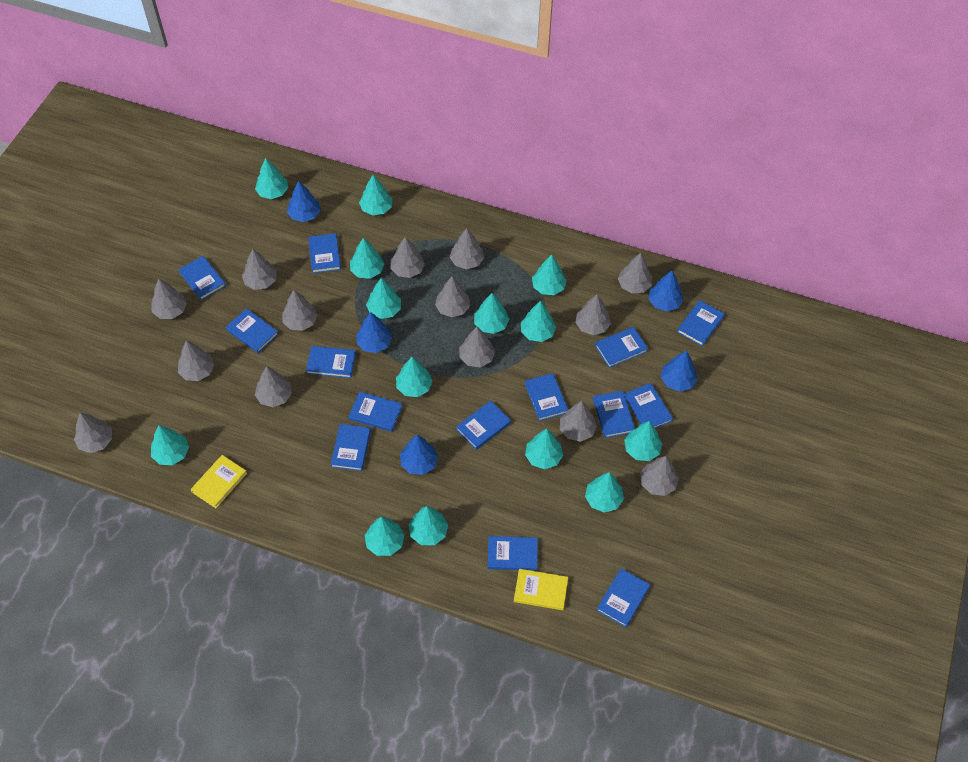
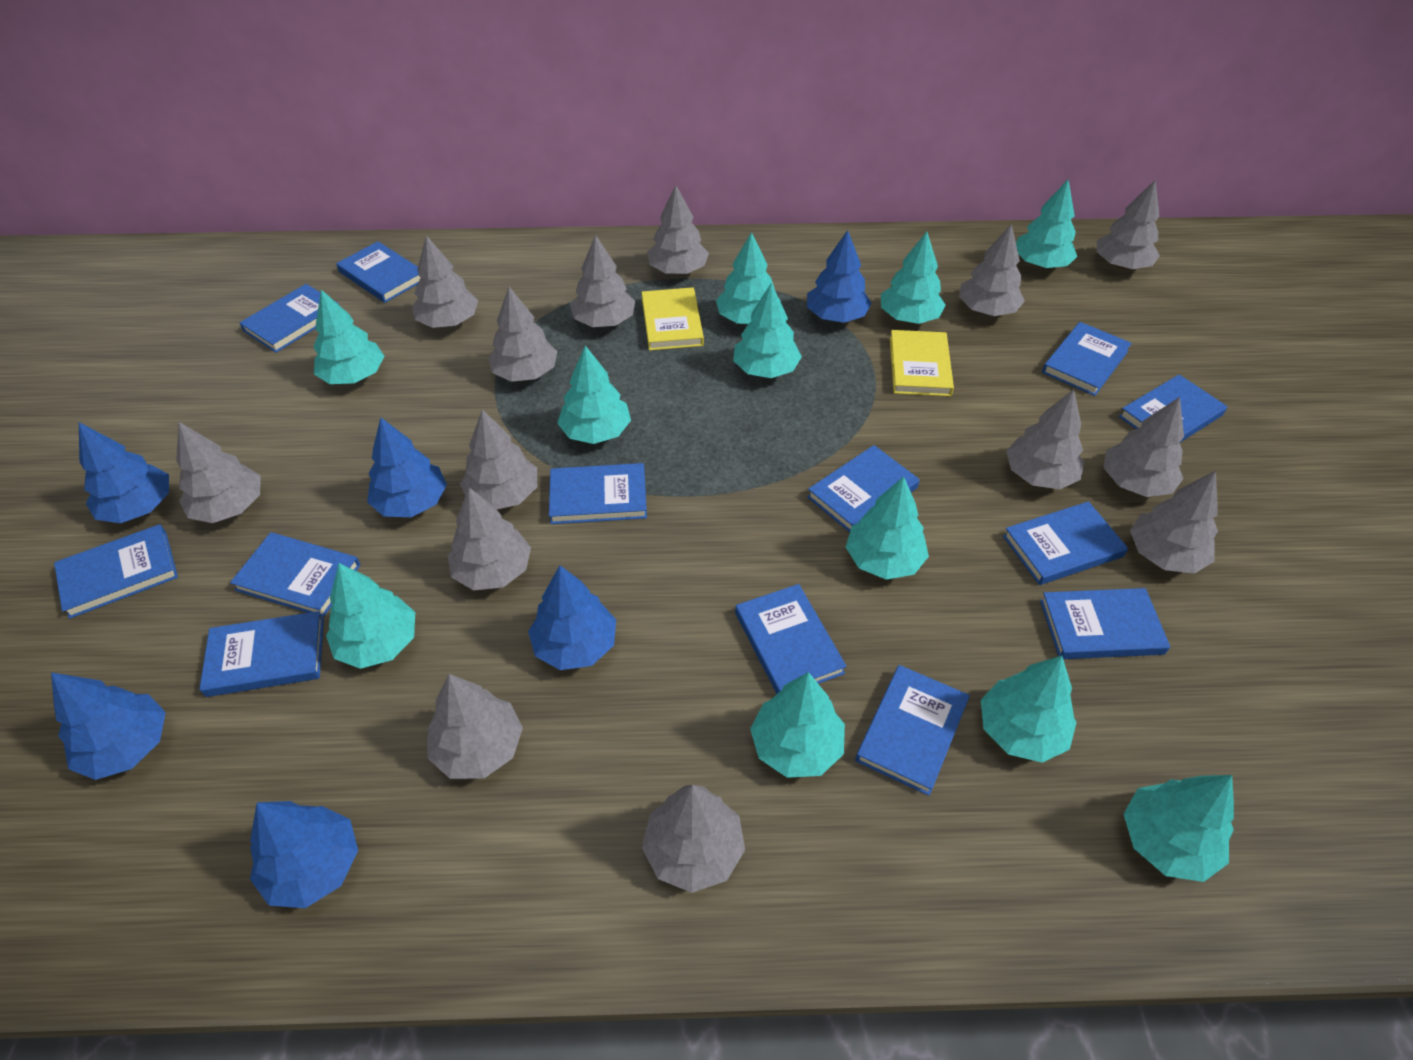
blue book: 14 -> 13
blue tree: 5 -> 6
turquoise tree: 14 -> 11

